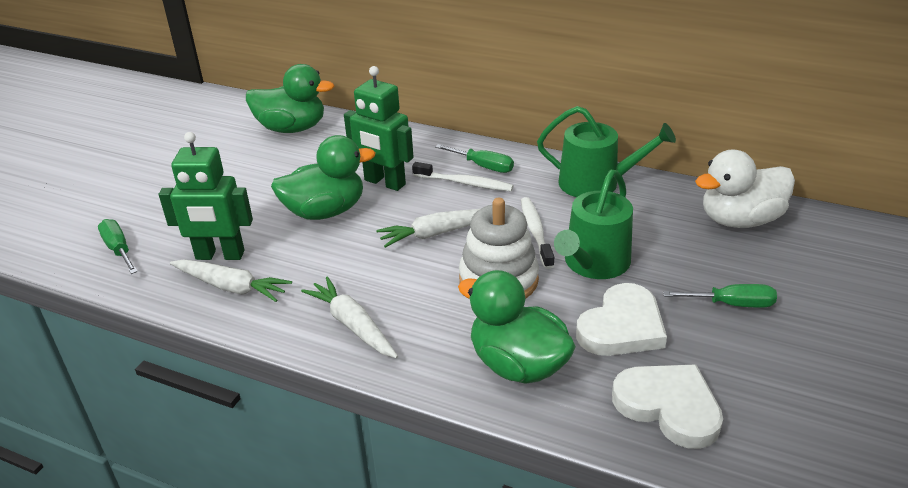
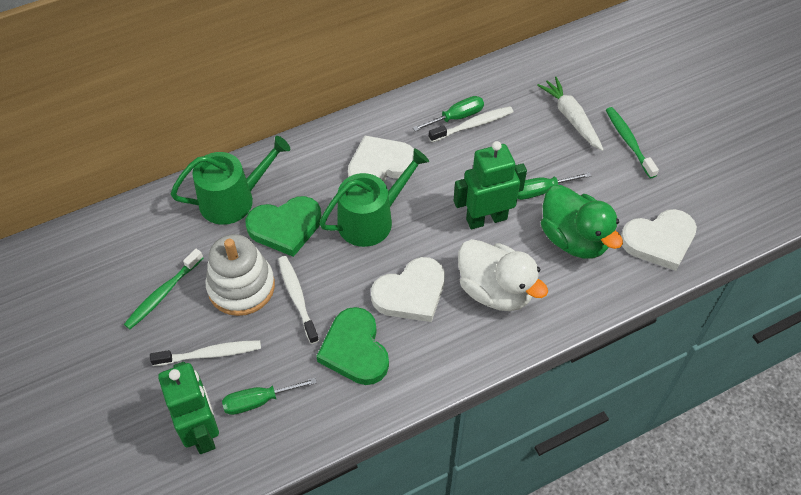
green duck: 3 -> 1
green heart: 0 -> 2
green toothbrush: 0 -> 2
white carrot: 3 -> 1
white heart: 2 -> 3
white toothbrush: 2 -> 3

